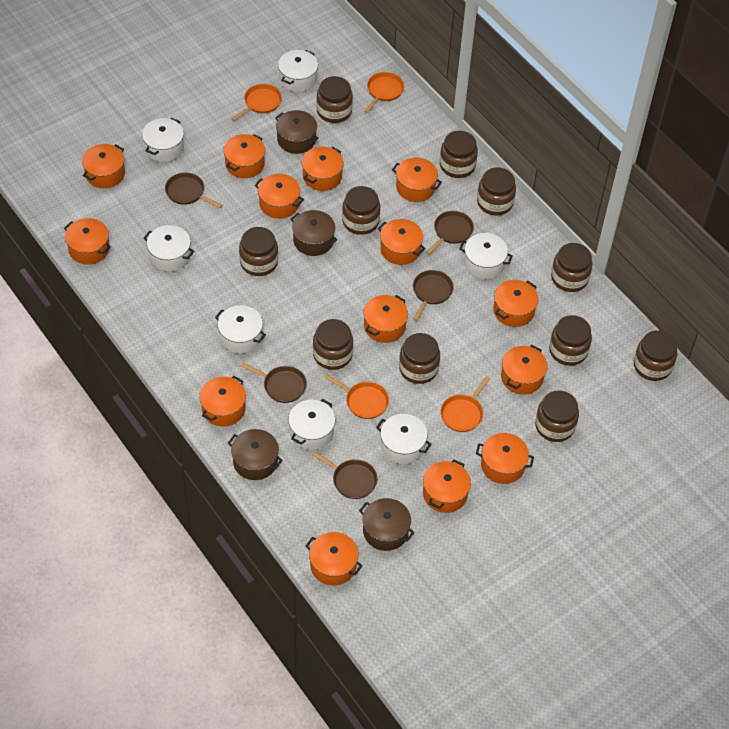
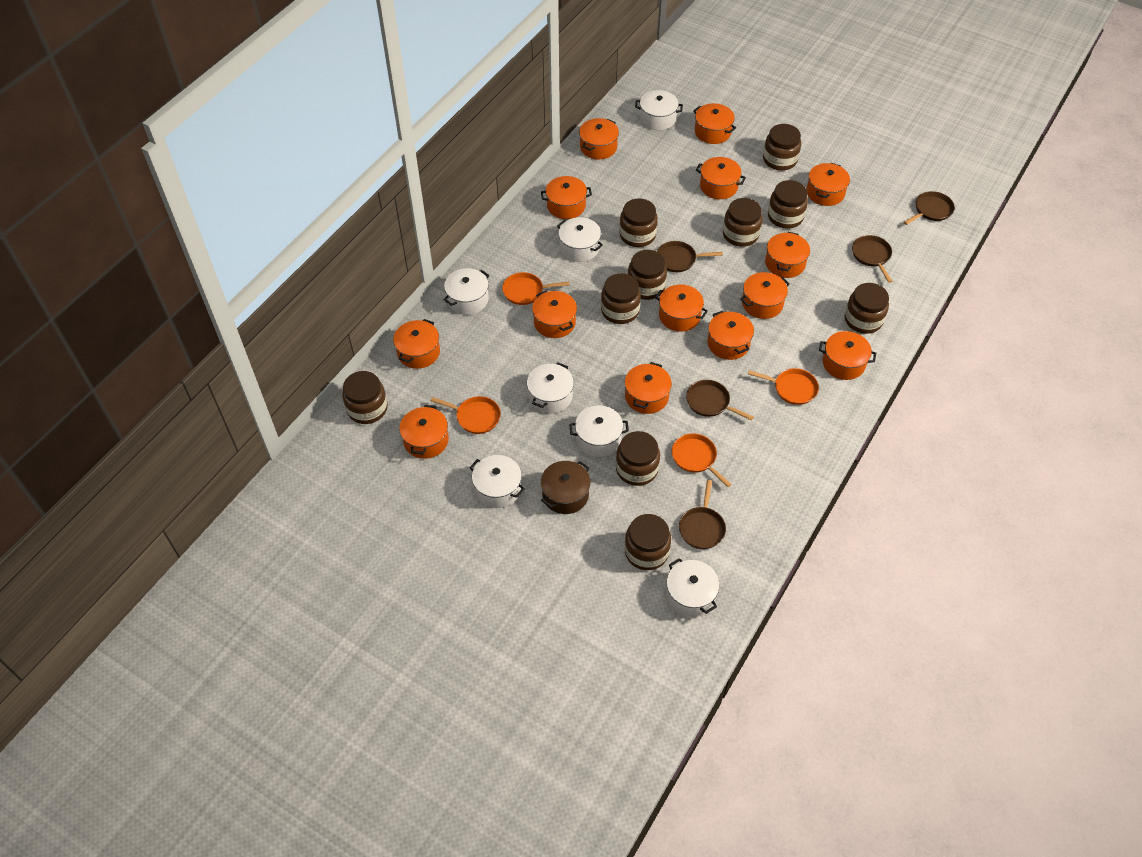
brown jar: 11 -> 10
brown pot: 4 -> 1

